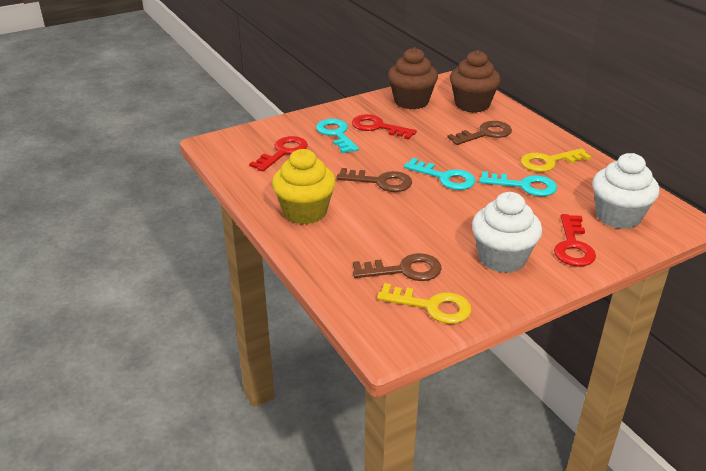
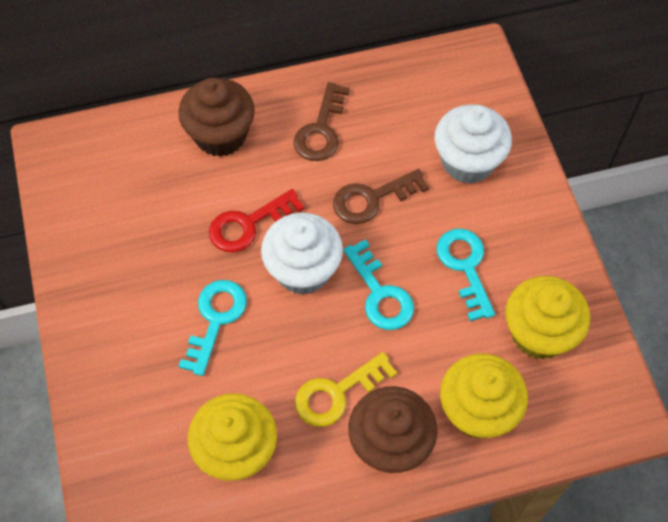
brown key: 3 -> 2
red key: 3 -> 1
yellow cupcake: 1 -> 3
yellow key: 2 -> 1

